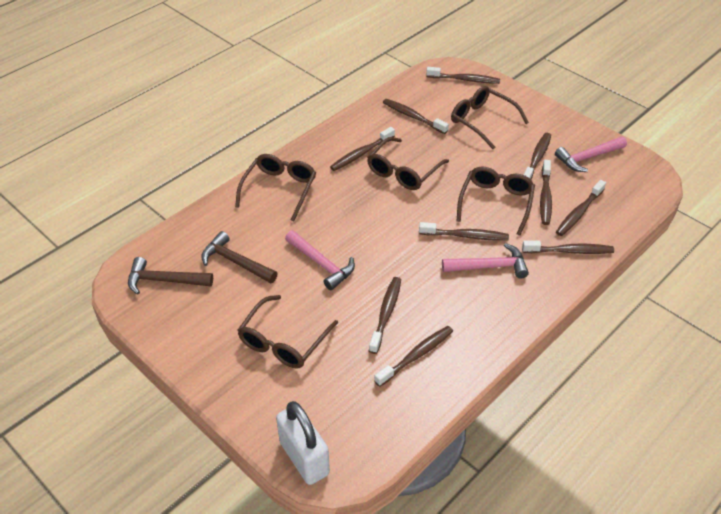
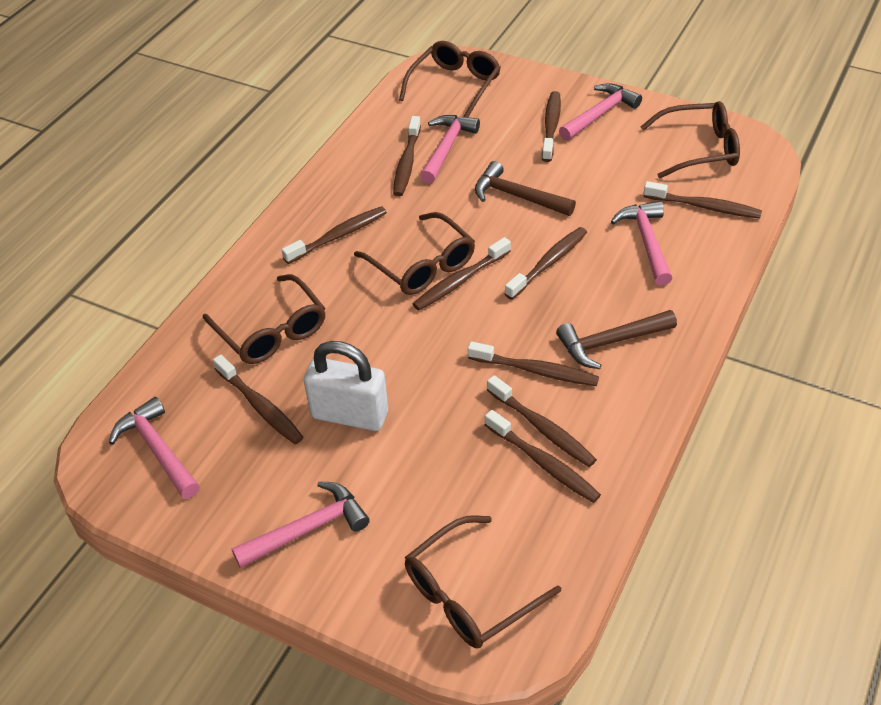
pink hammer: 3 -> 5

